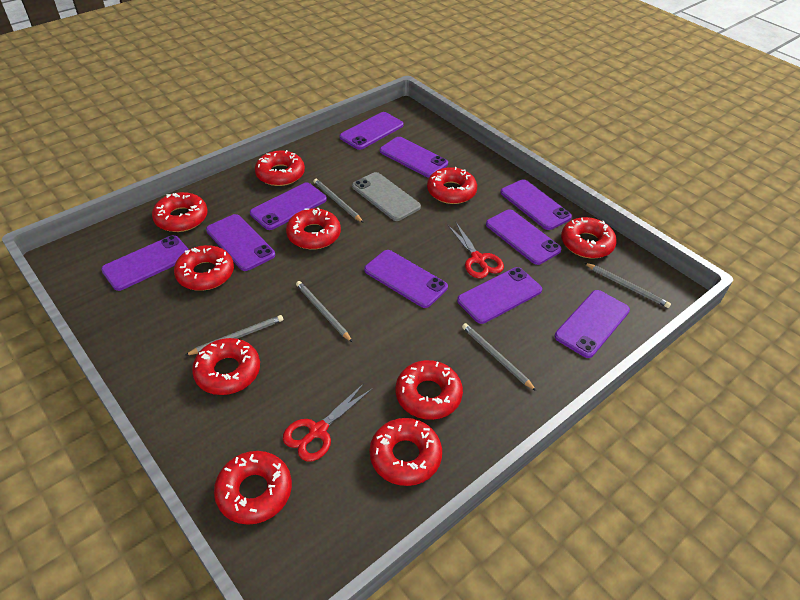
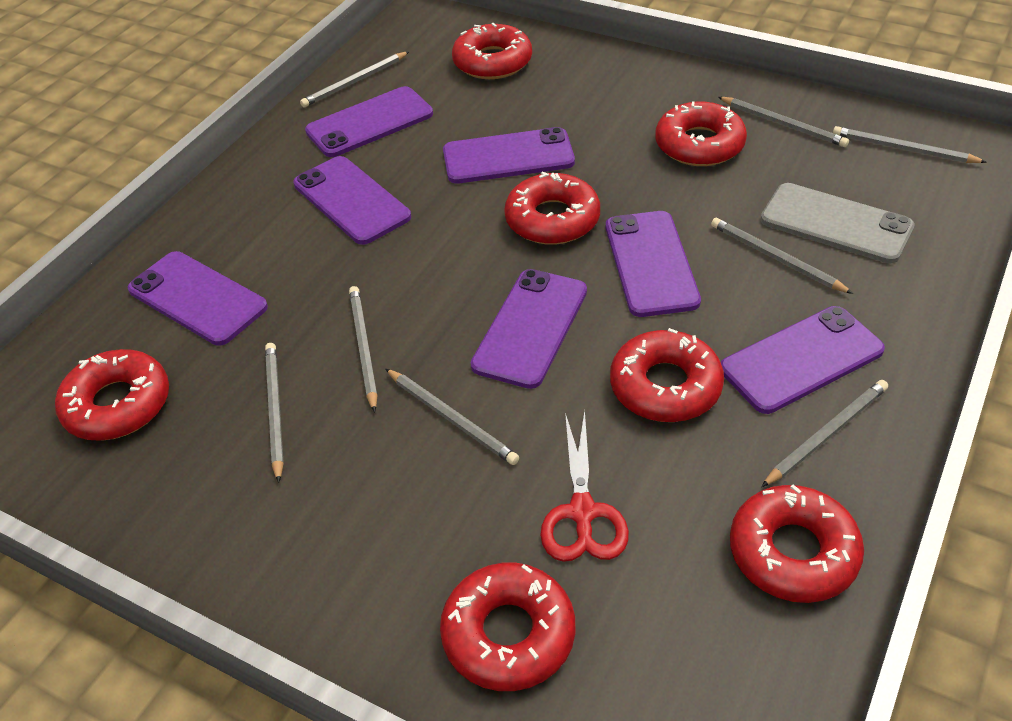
grey pencil: 5 -> 8
purple phone: 10 -> 7
red donut: 10 -> 7
red scissors: 2 -> 1

